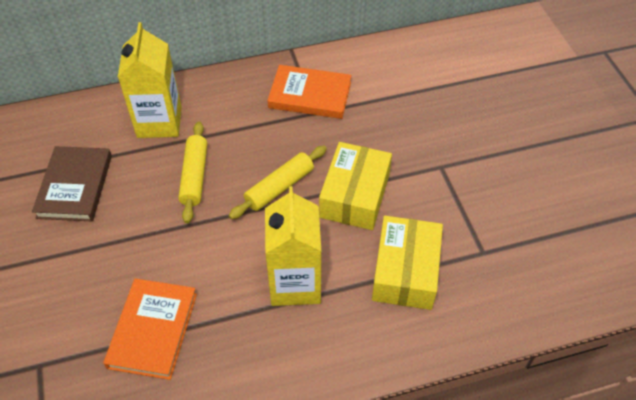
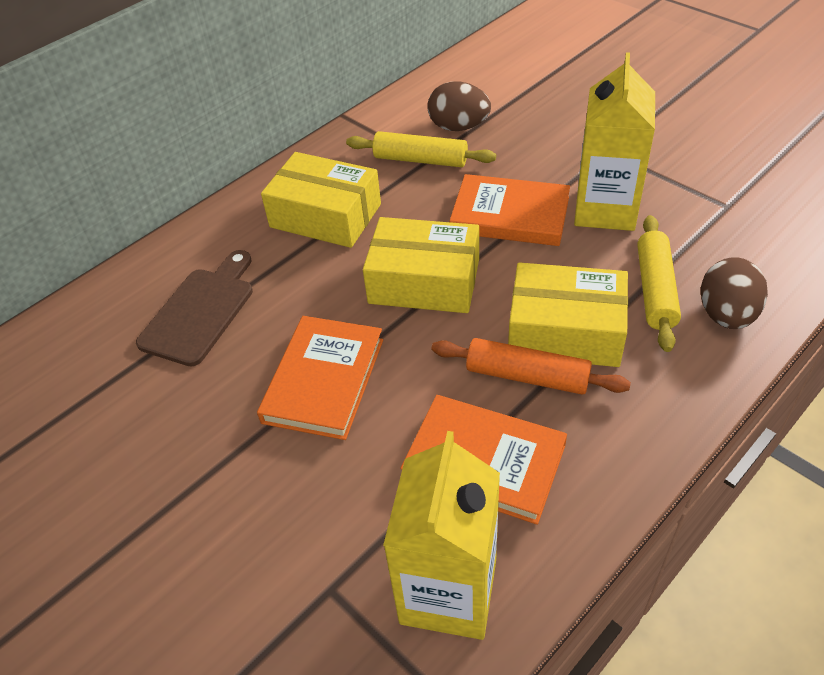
brown book: 1 -> 0
brown cutting board: 0 -> 1
brown egg: 0 -> 2
orange book: 2 -> 3
orange rolling pin: 0 -> 1
yellow box: 2 -> 3

